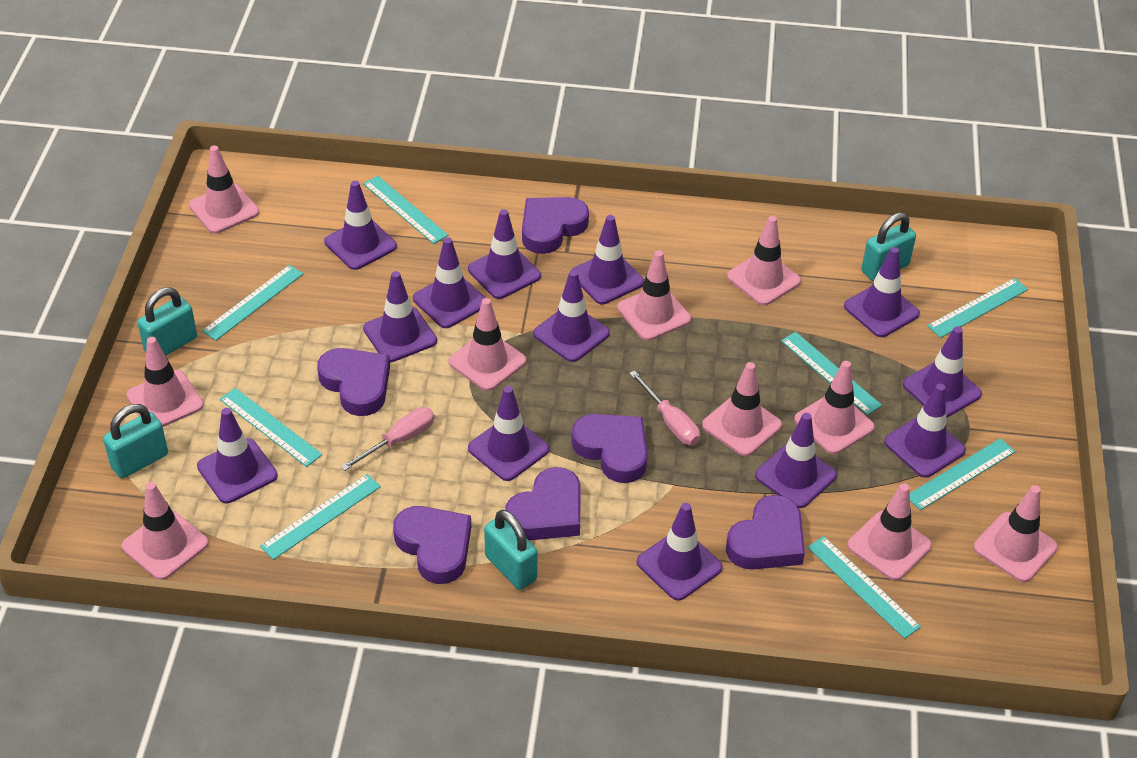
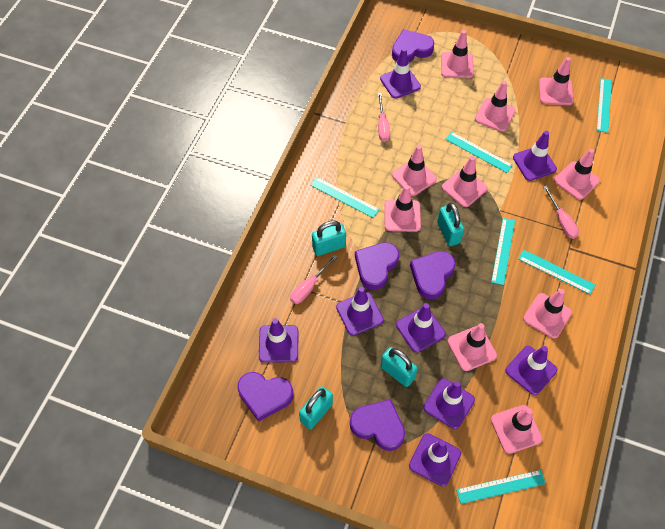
pink screwdriver: 2 -> 3
purple heart: 6 -> 5
purple traffic cone: 13 -> 8
turquoise ruler: 8 -> 6

